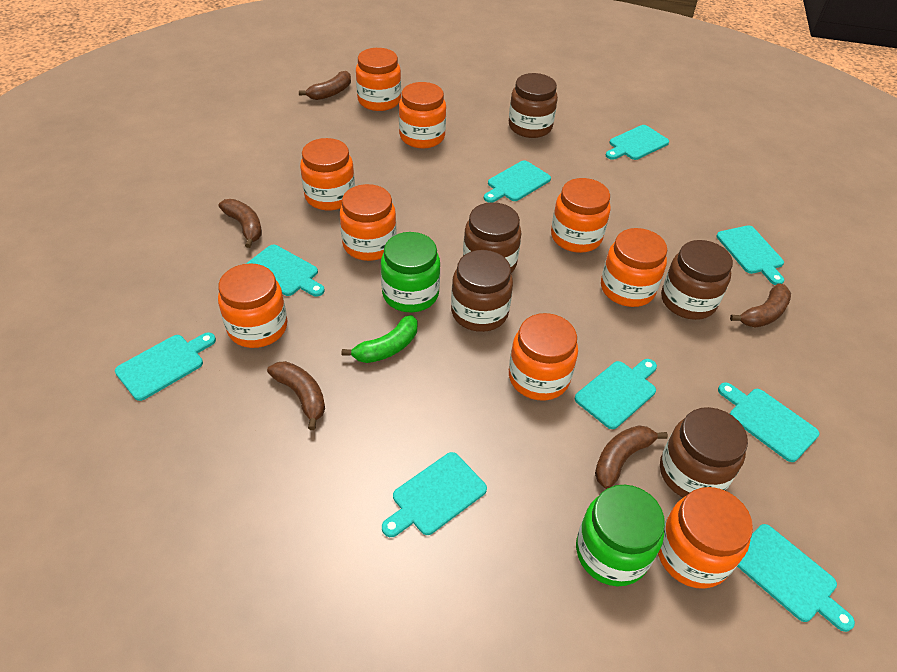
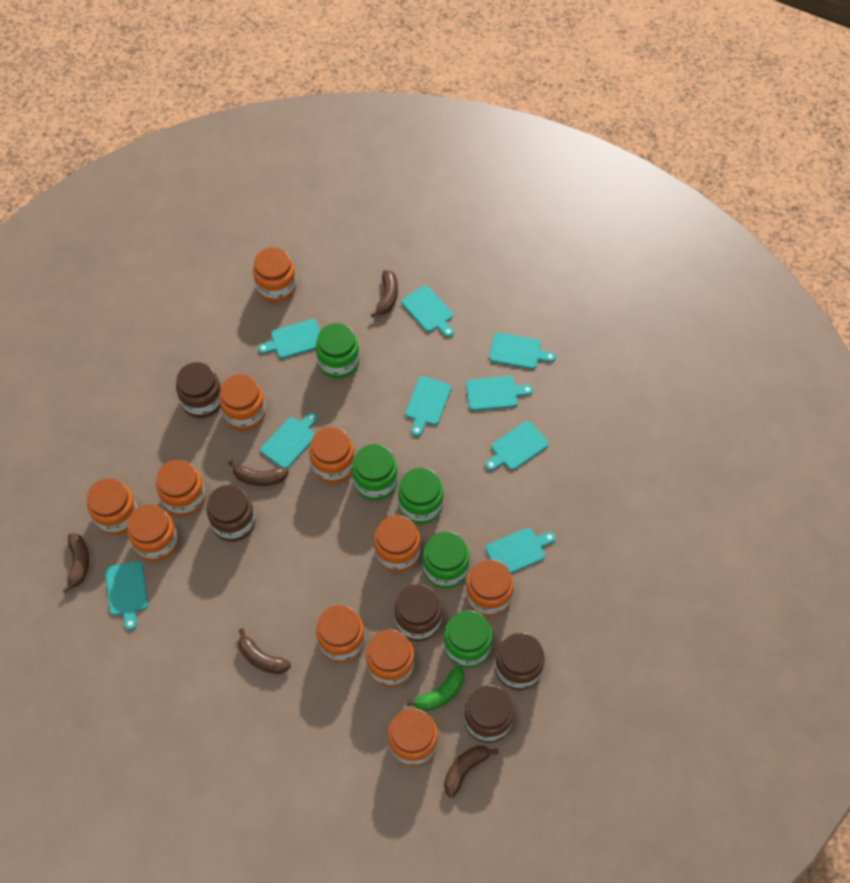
green jar: 2 -> 5
orange jar: 9 -> 11

